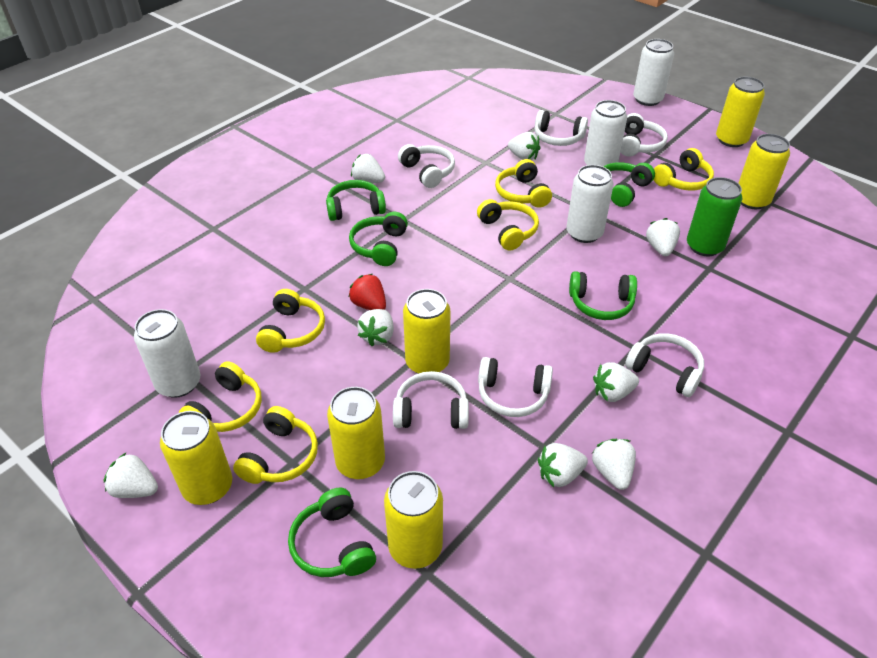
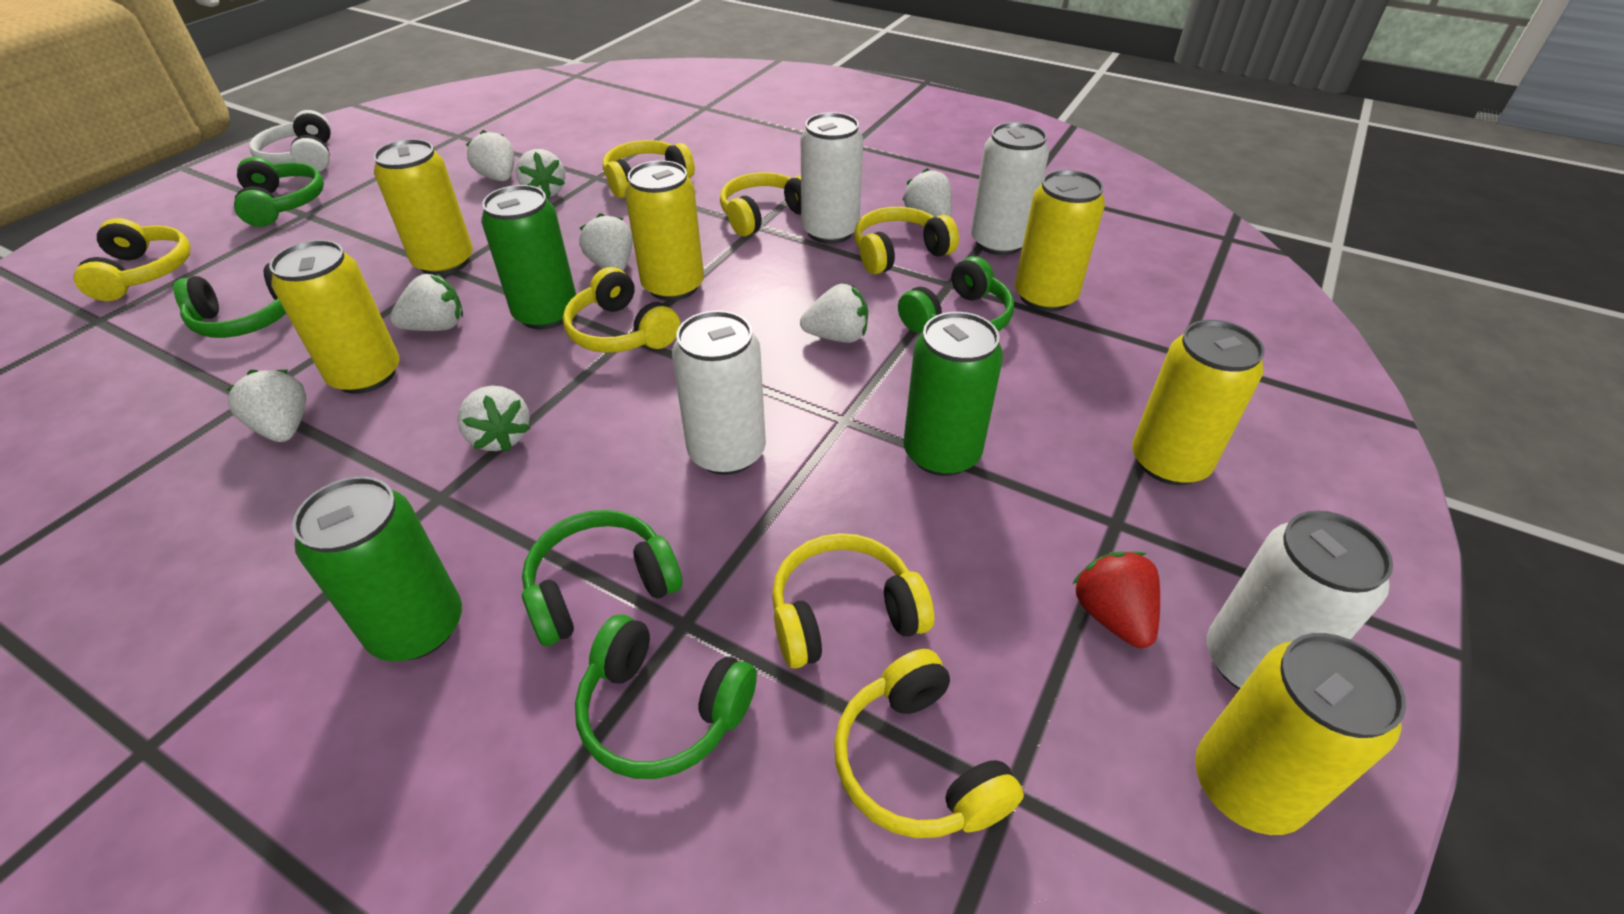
green can: 1 -> 3
white headphones: 6 -> 1
yellow headphones: 6 -> 7

